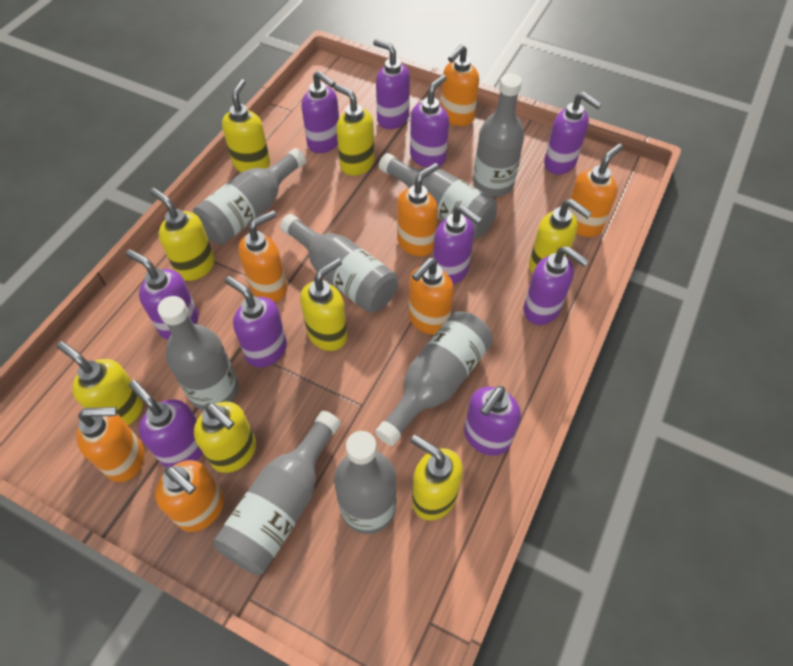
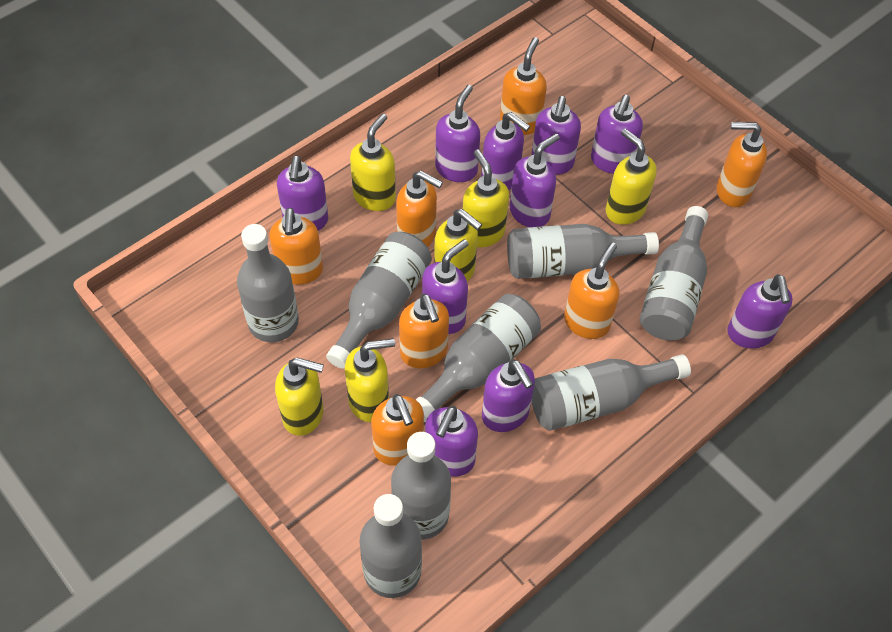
yellow soap dispenser: 8 -> 6

